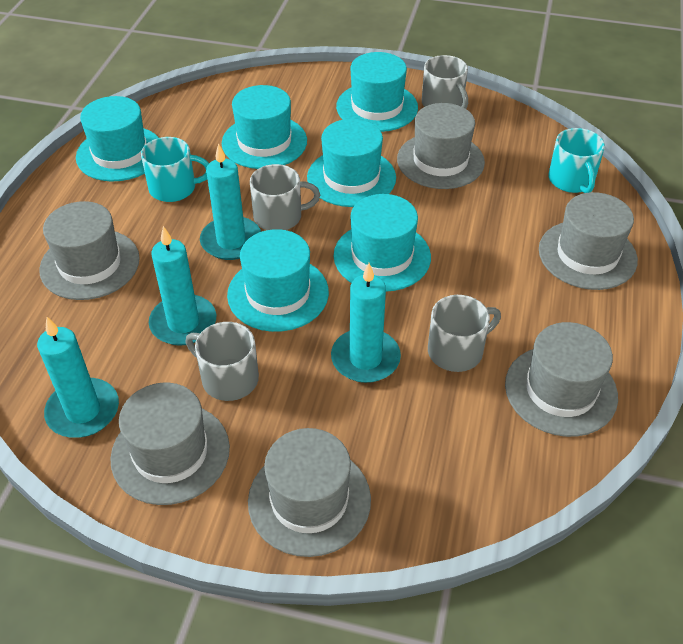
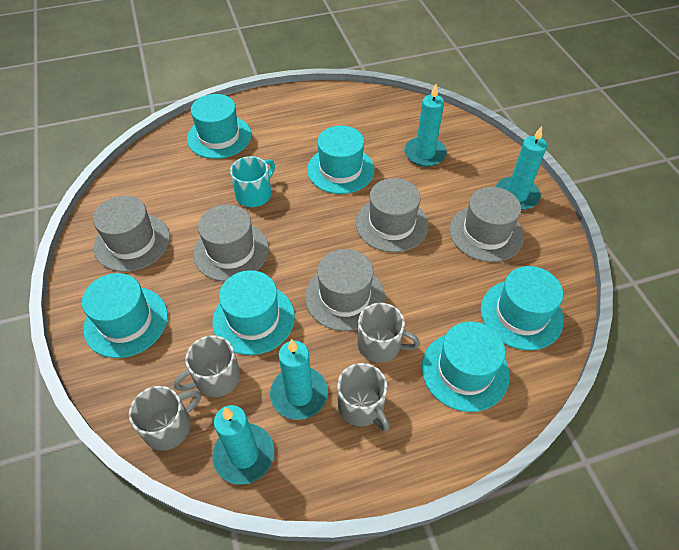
grey hat: 6 -> 5
turquoise mug: 2 -> 1

